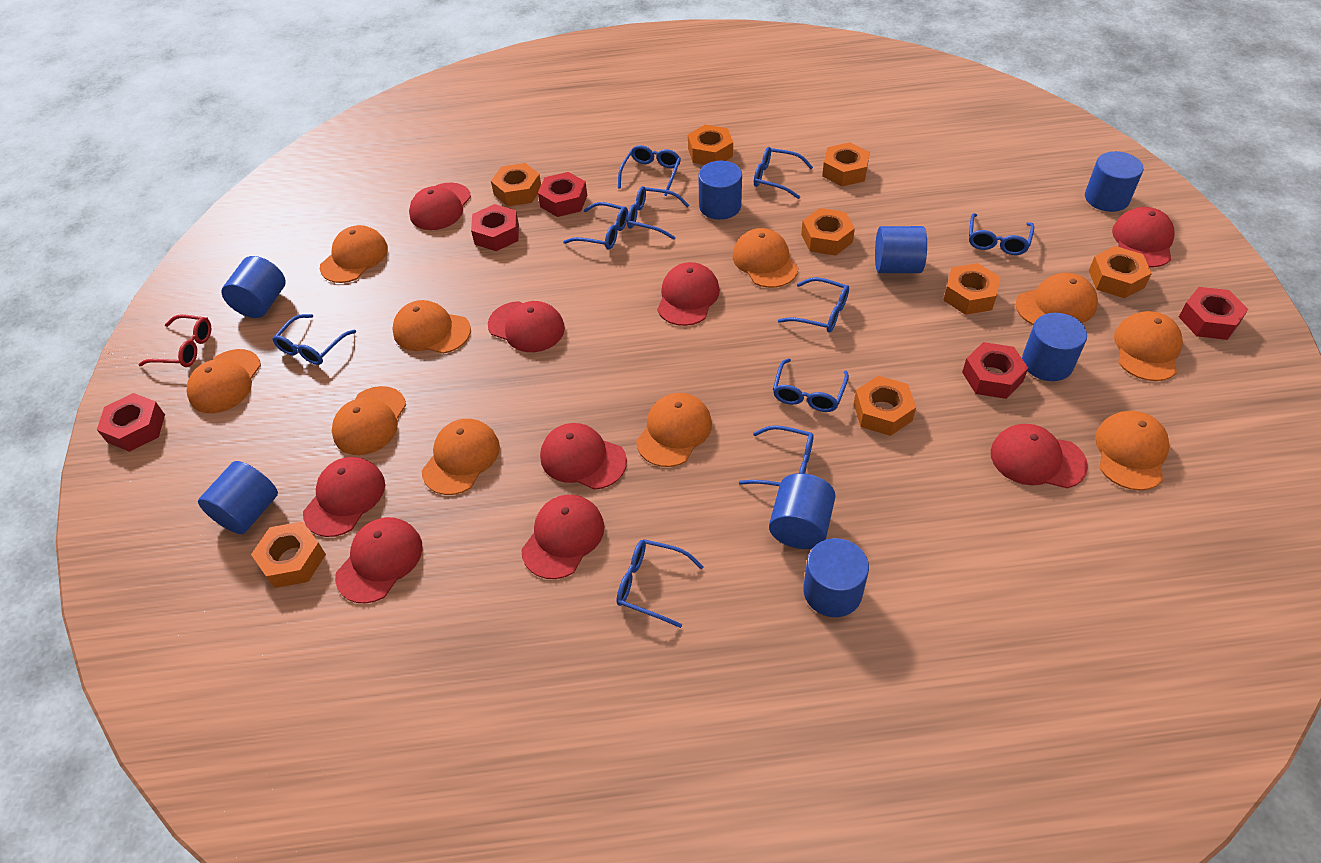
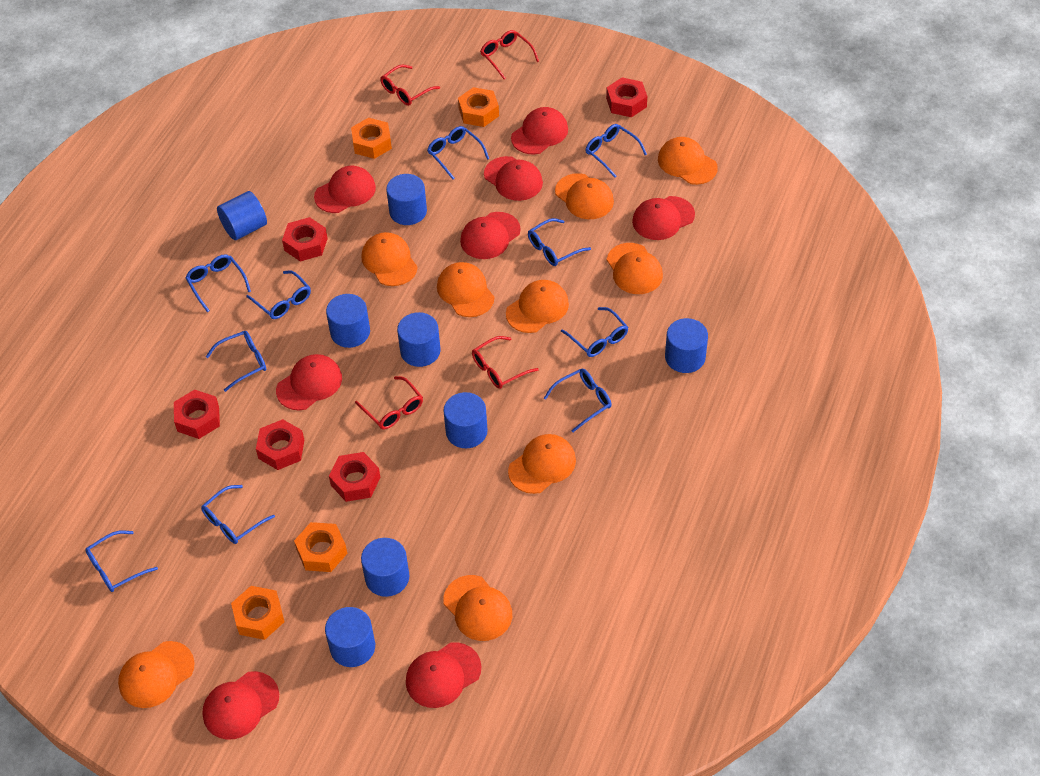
orange cap: 10 -> 9
orange nut: 8 -> 4
red cap: 9 -> 8
red glasses: 1 -> 4

